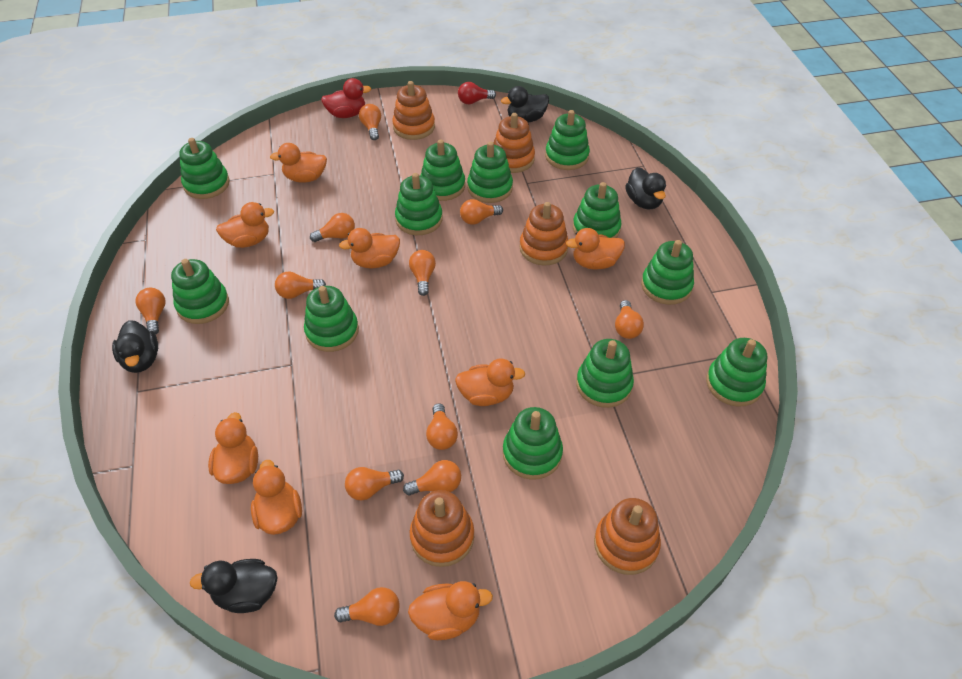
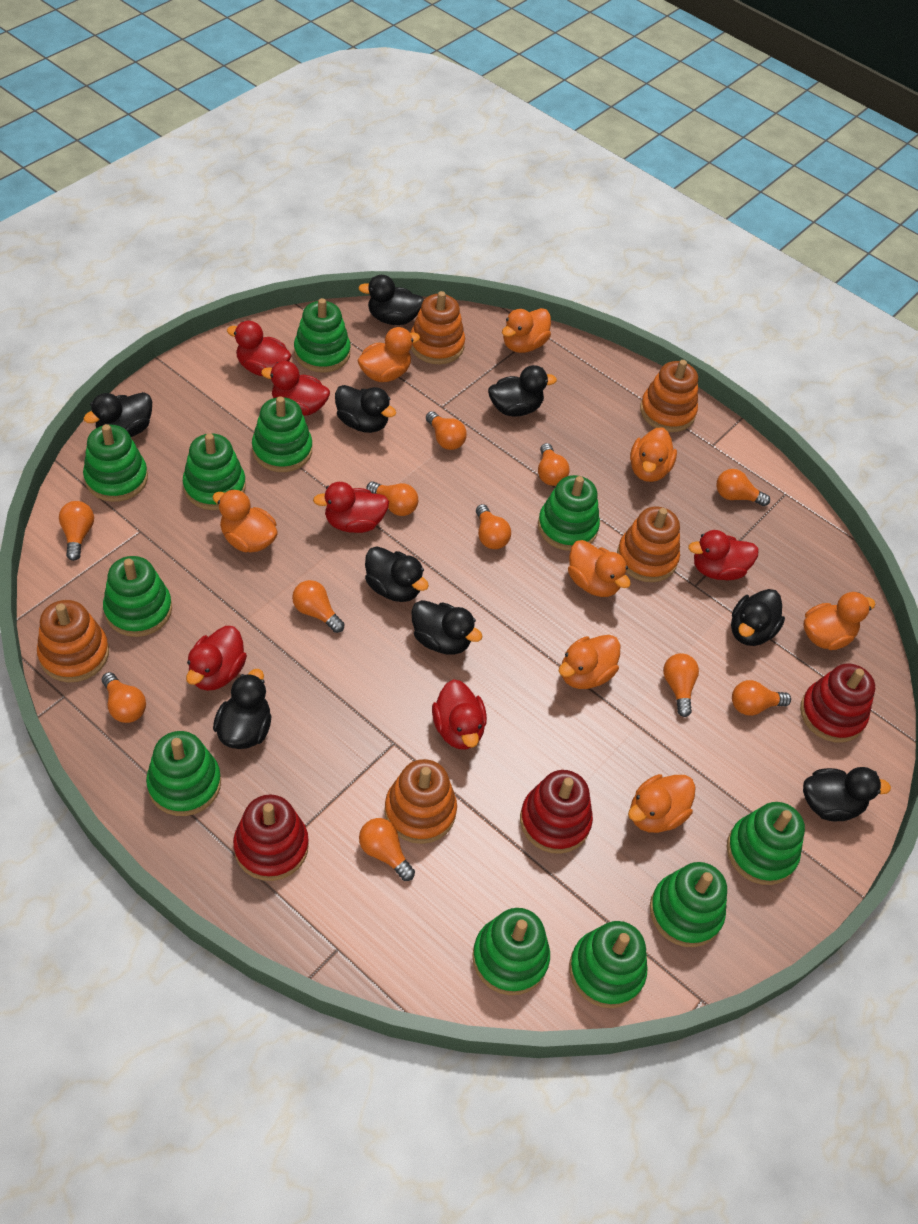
black duck: 4 -> 9
green stacking toy: 12 -> 11
red duck: 1 -> 6
red light bulb: 1 -> 0
red stacking toy: 0 -> 3

